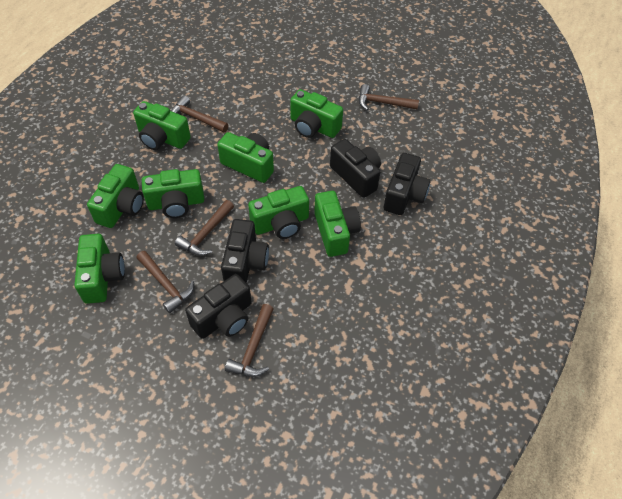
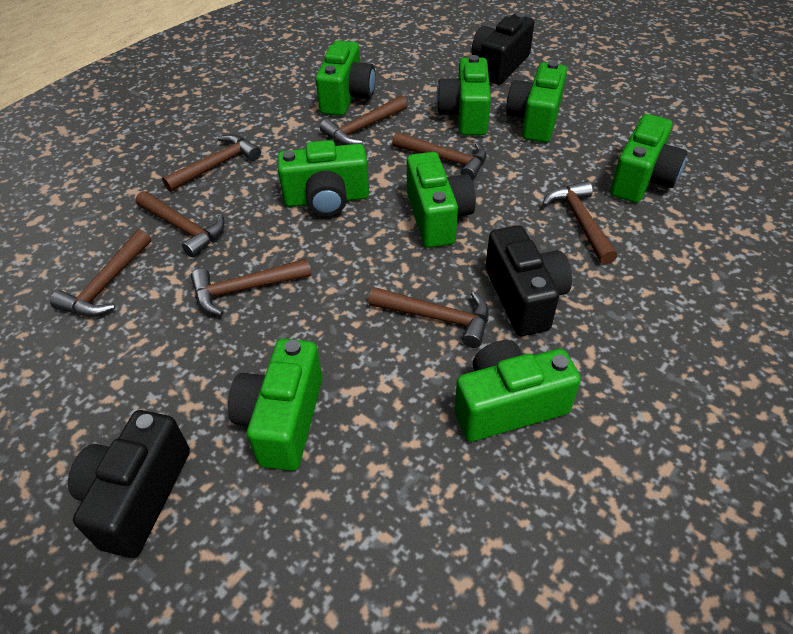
black camera: 4 -> 3
brown hammer: 5 -> 8

